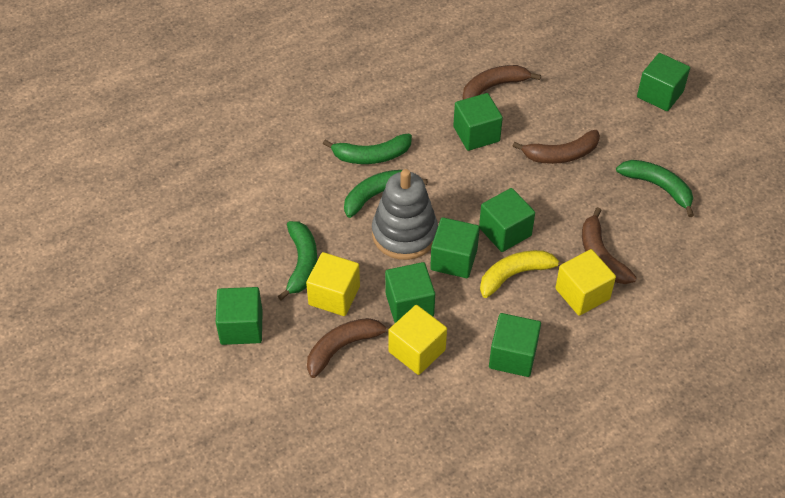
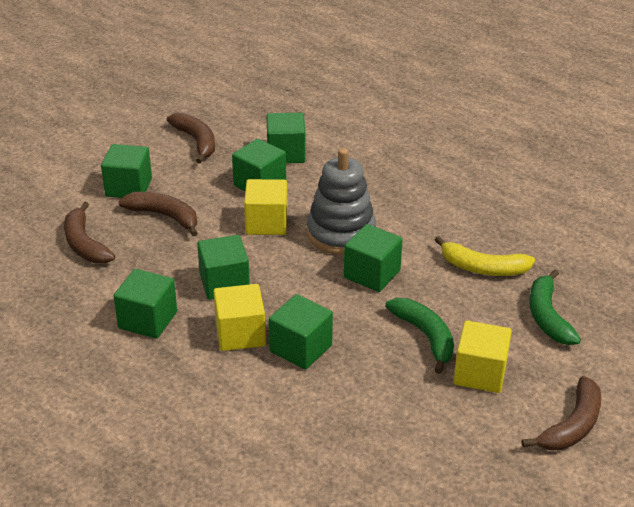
green banana: 4 -> 2

